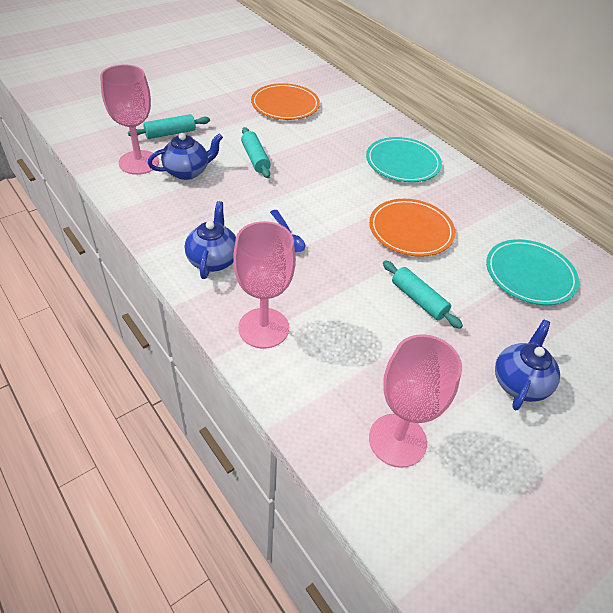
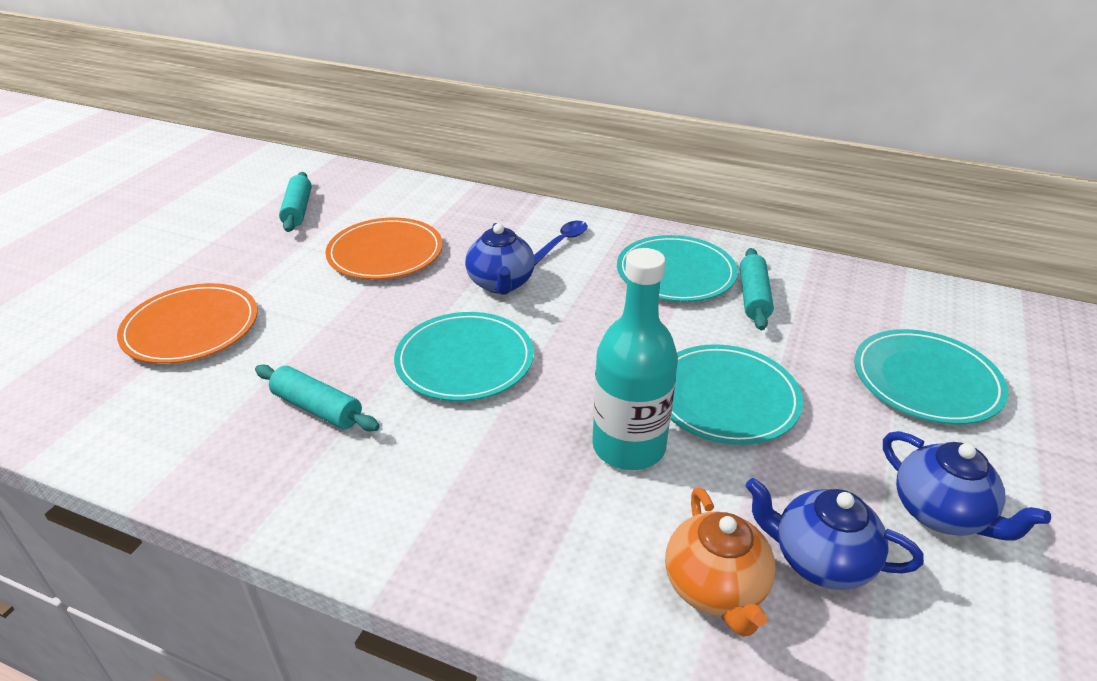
orange teapot: 0 -> 1
pink goblet: 3 -> 0
turquoise bottle: 0 -> 1
turquoise plate: 2 -> 4

